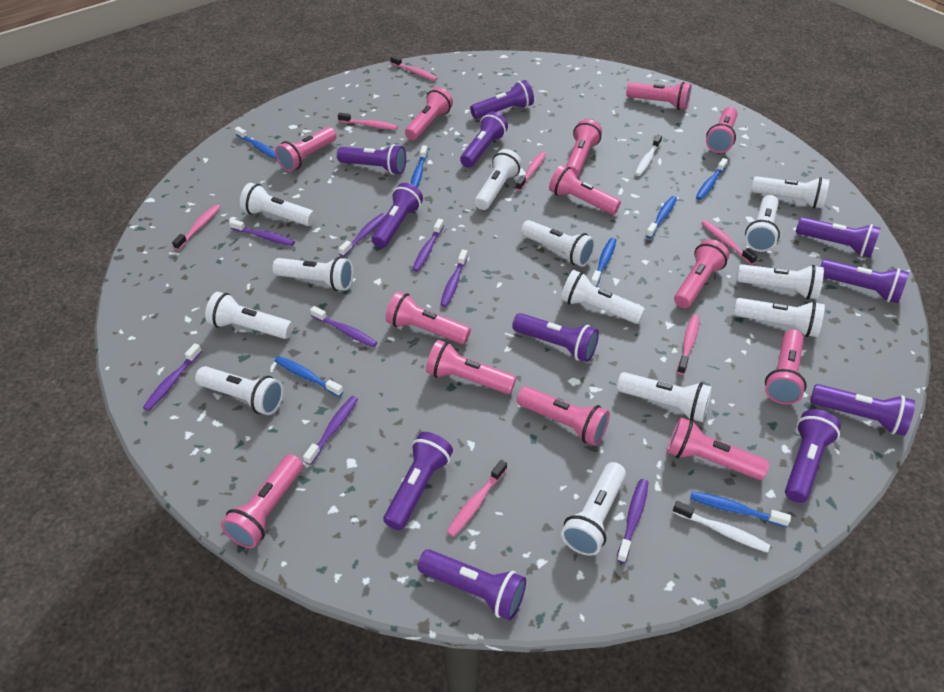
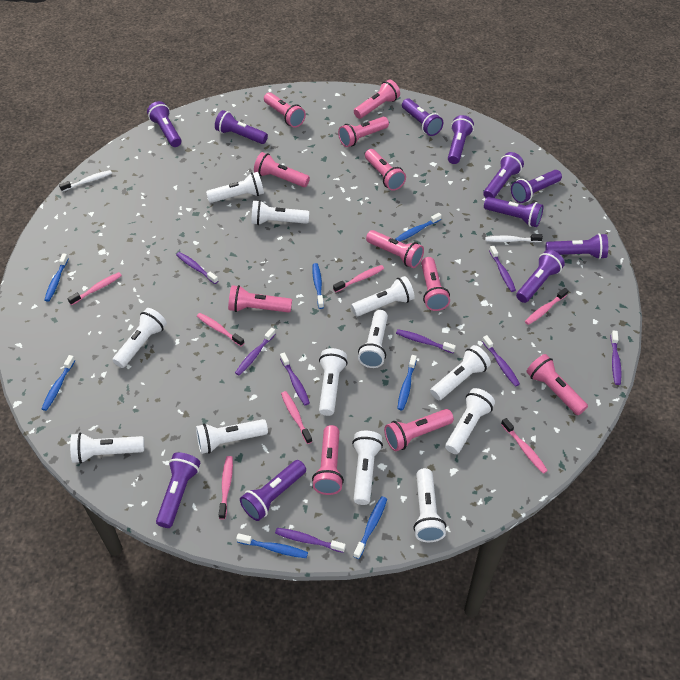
pink flashlight: 13 -> 11
white flashlight: 13 -> 12

